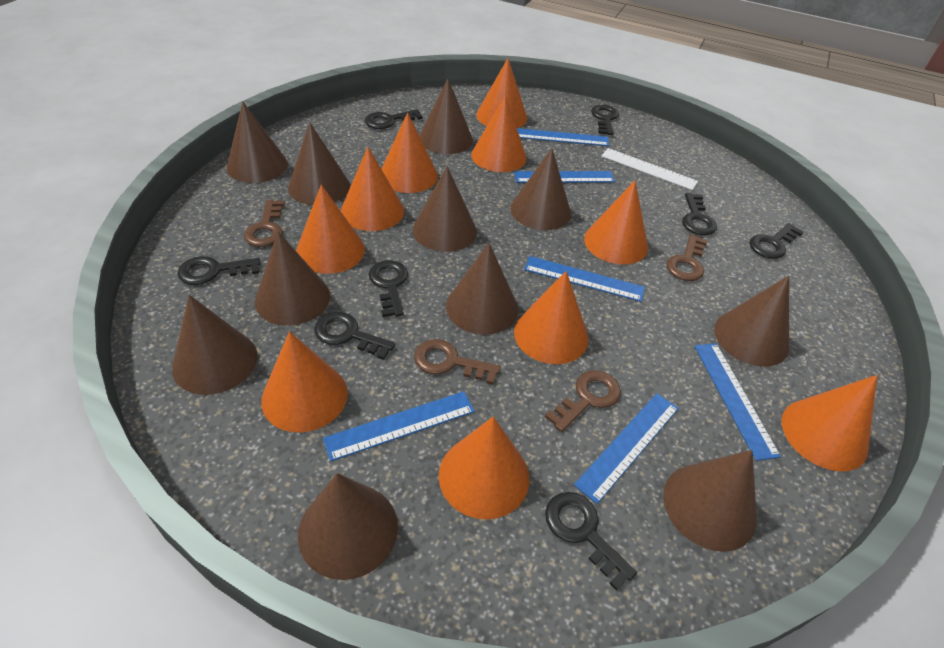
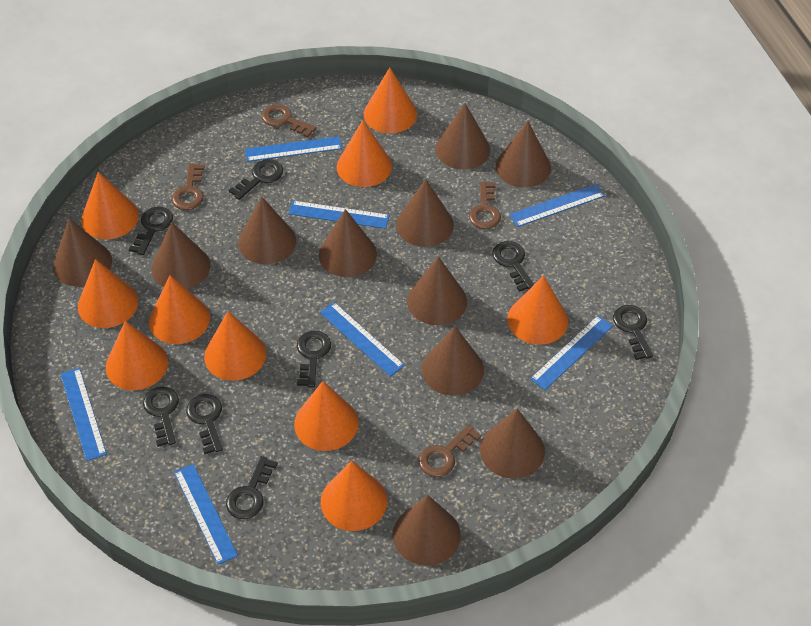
blue ruler: 6 -> 7
white ruler: 1 -> 0

